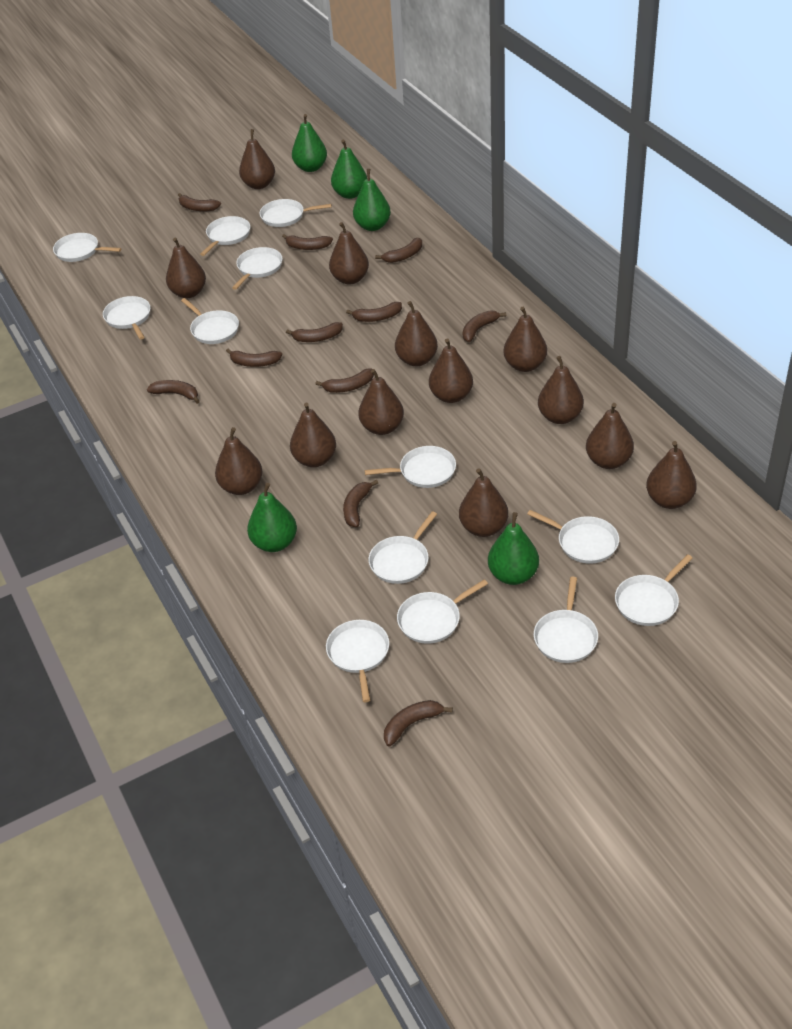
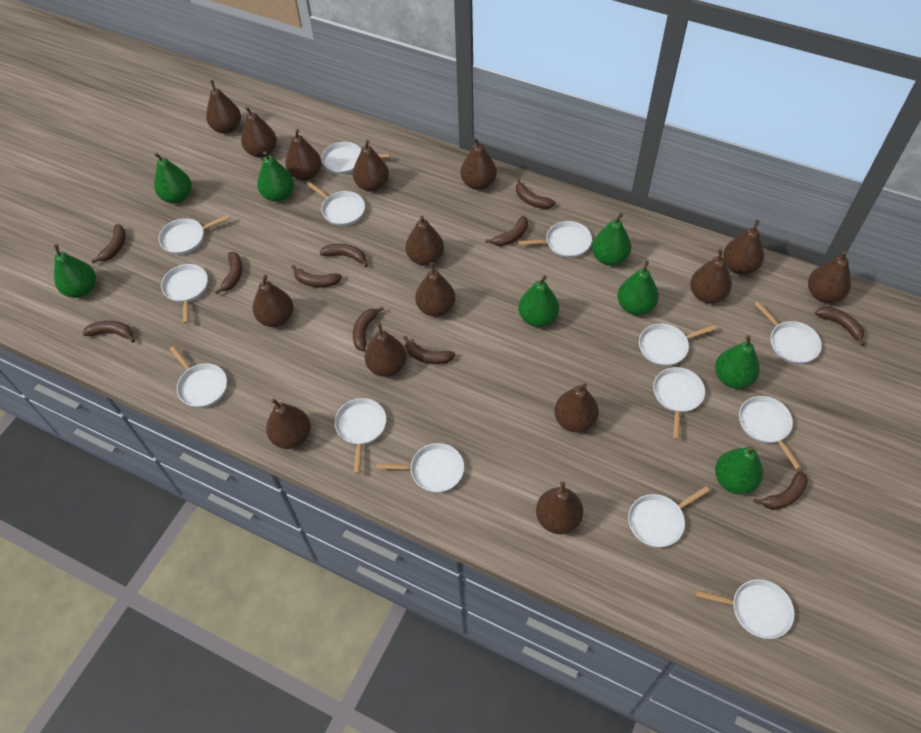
brown pear: 13 -> 15
green pear: 5 -> 8
white pan: 13 -> 14

